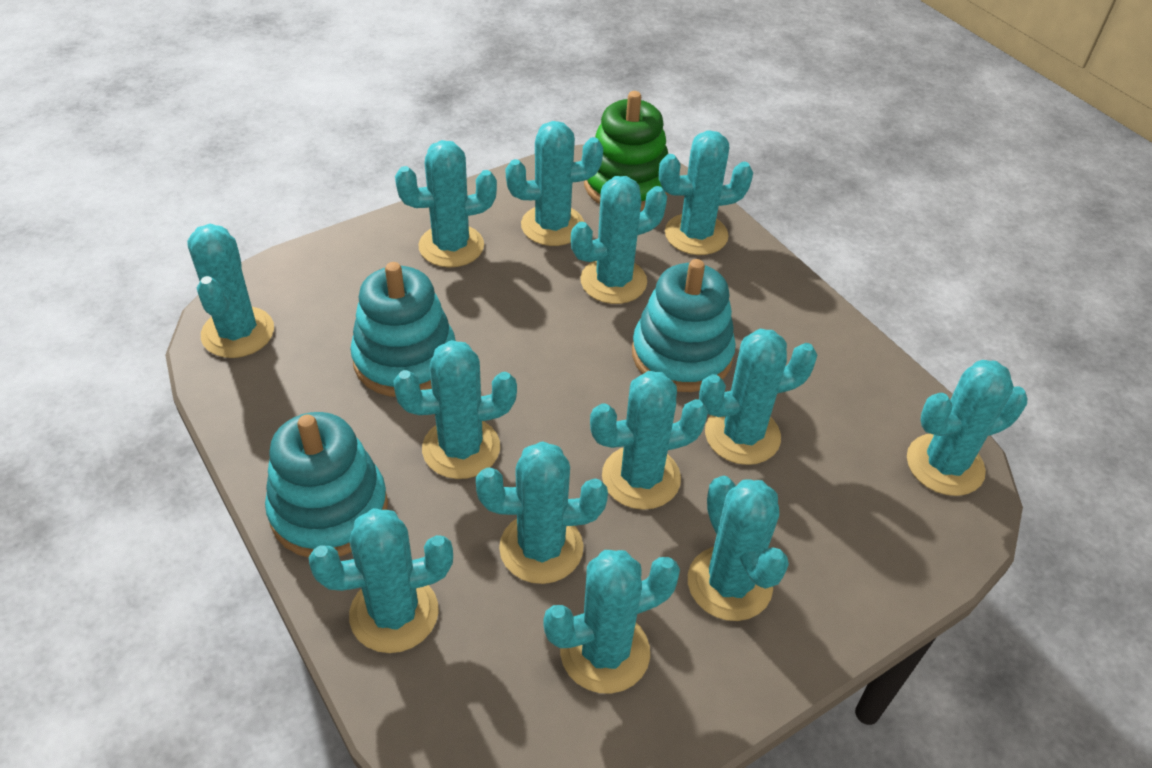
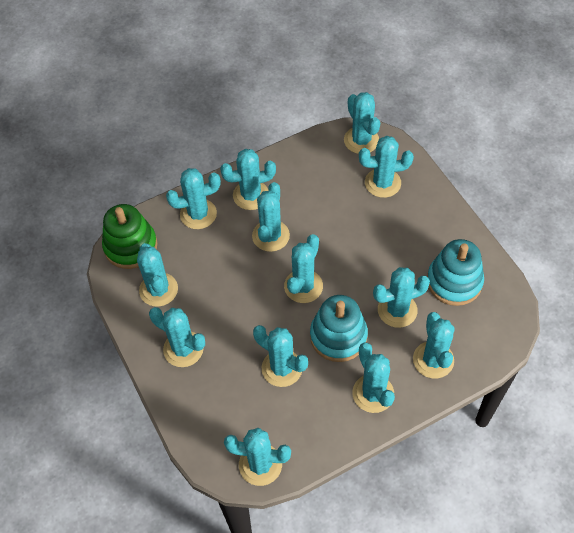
turquoise stacking toy: 3 -> 2

